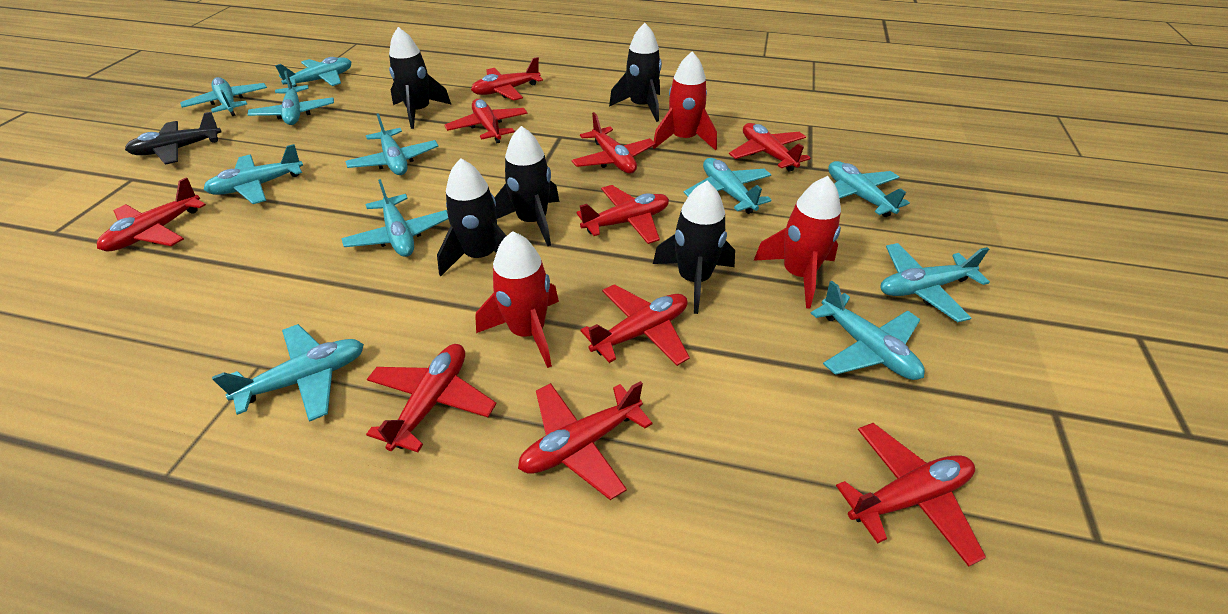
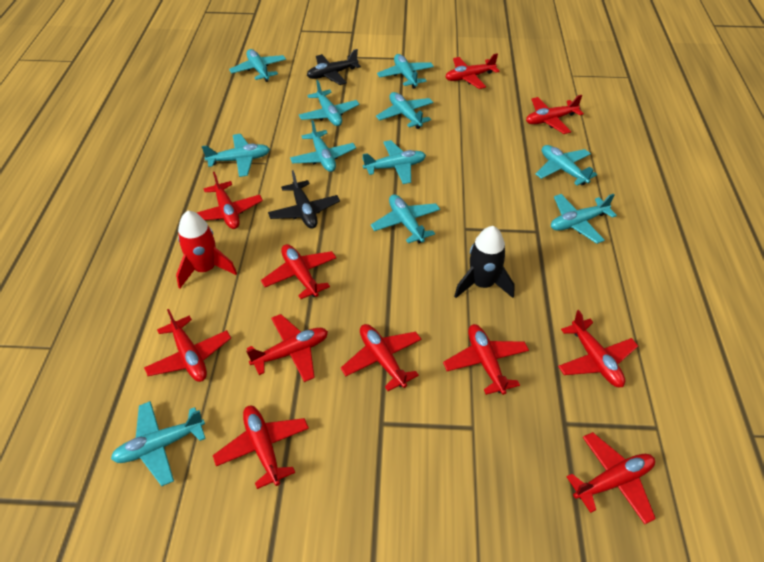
black plane: 1 -> 2
black rocket: 5 -> 1
red plane: 10 -> 11
red rocket: 3 -> 1

